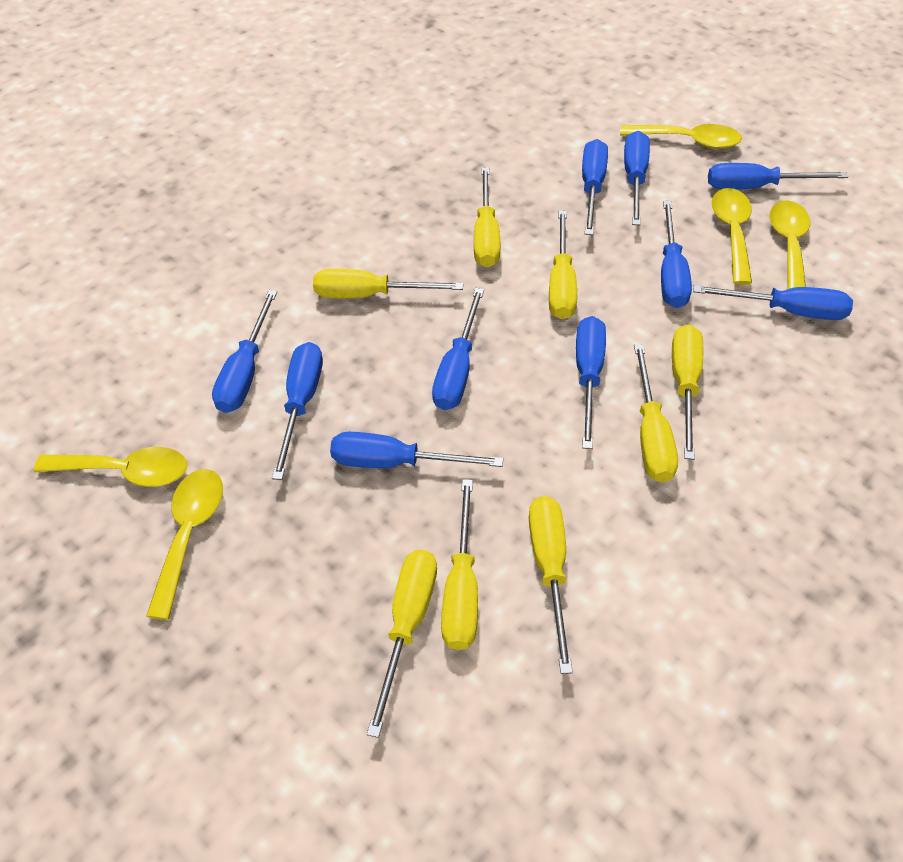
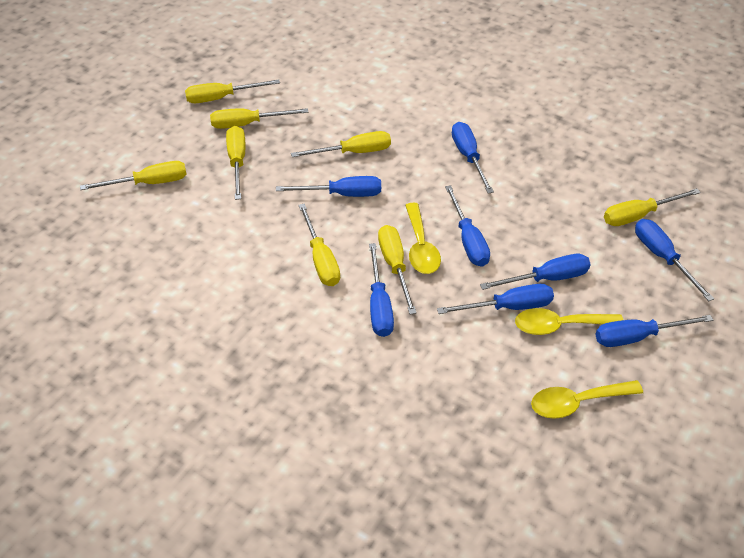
blue screwdriver: 10 -> 8
yellow spoon: 5 -> 3

